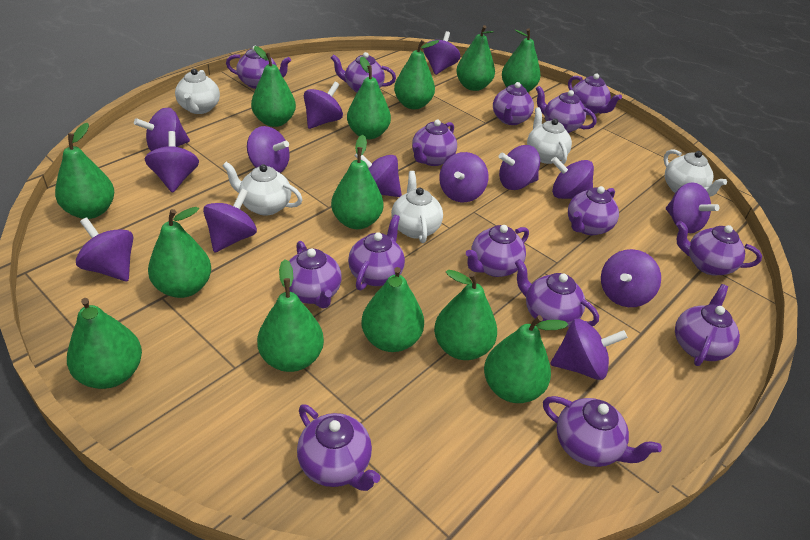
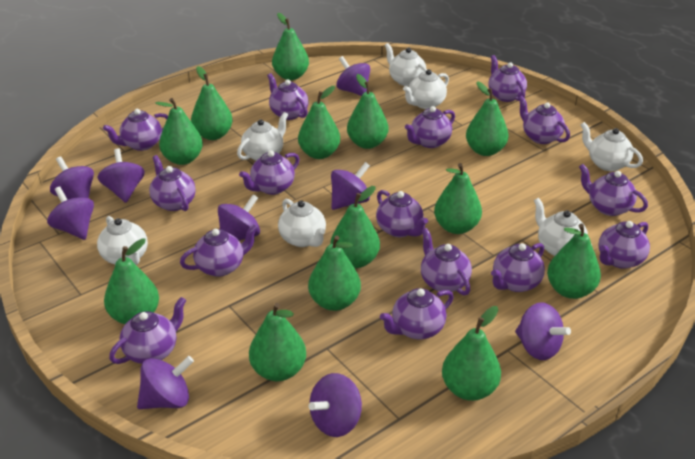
purple spinning top: 14 -> 9
white teapot: 5 -> 7

